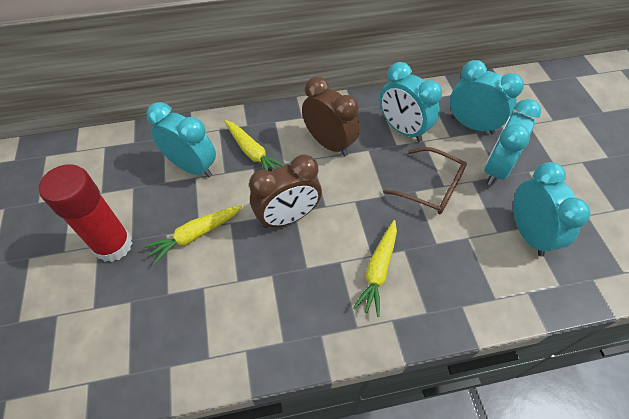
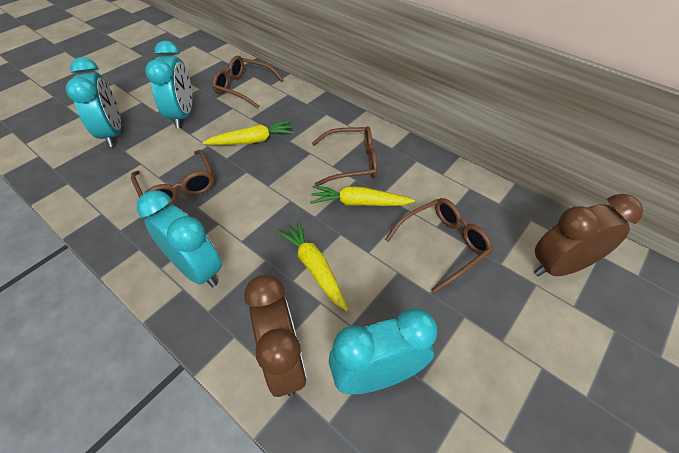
brown glasses: 1 -> 4
red glue stick: 1 -> 0
turquoise clock: 5 -> 4

